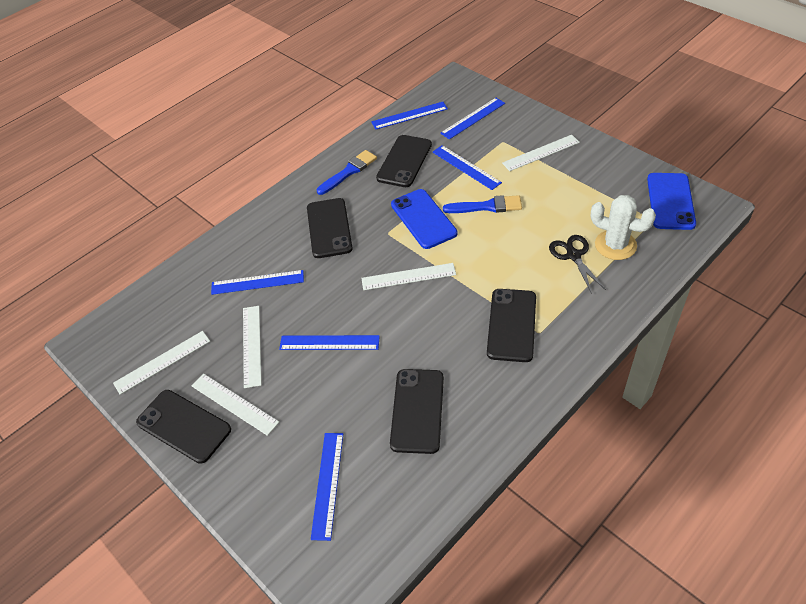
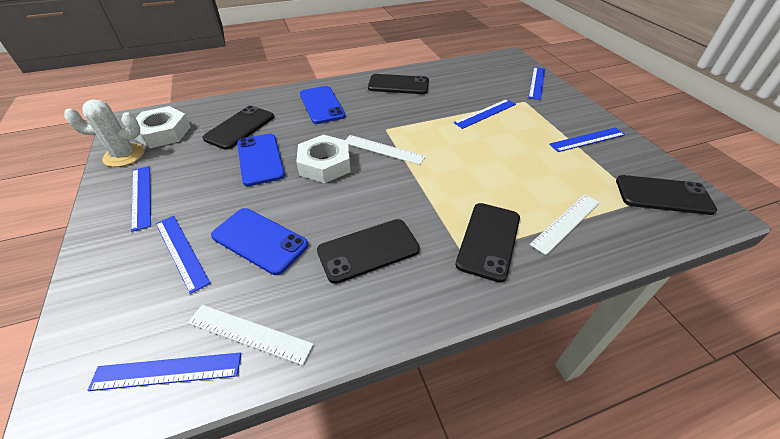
black scissors: 1 -> 0
blue brush: 2 -> 0
blue phone: 2 -> 3
white nut: 0 -> 2
white ruler: 5 -> 3

